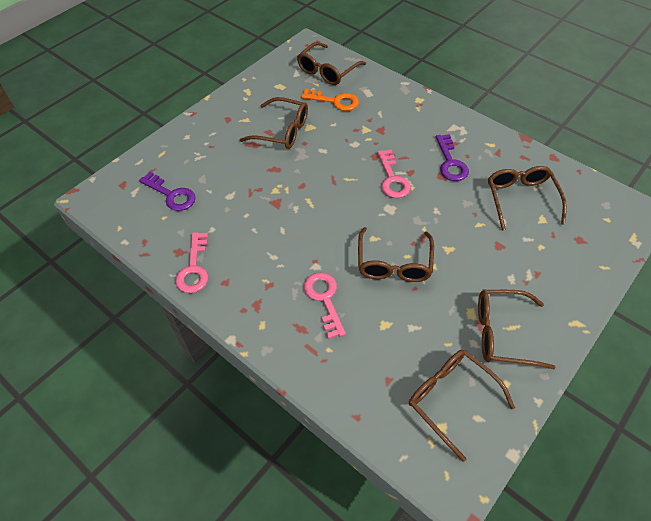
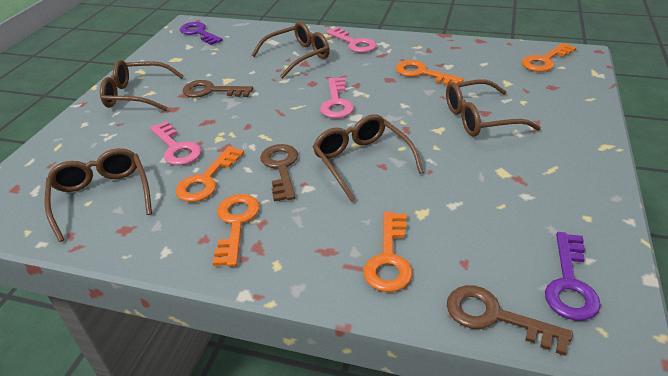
brown glasses: 6 -> 5
brown key: 0 -> 3
orange key: 1 -> 5

